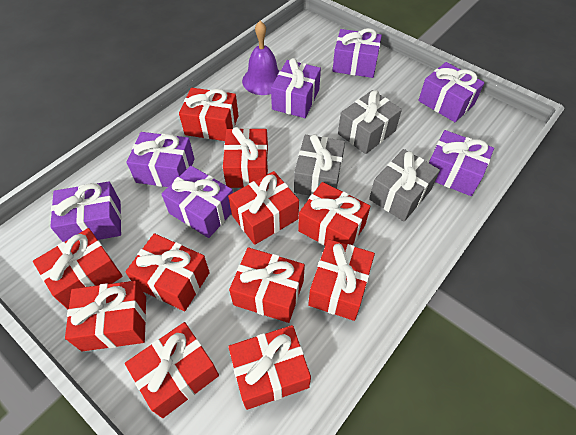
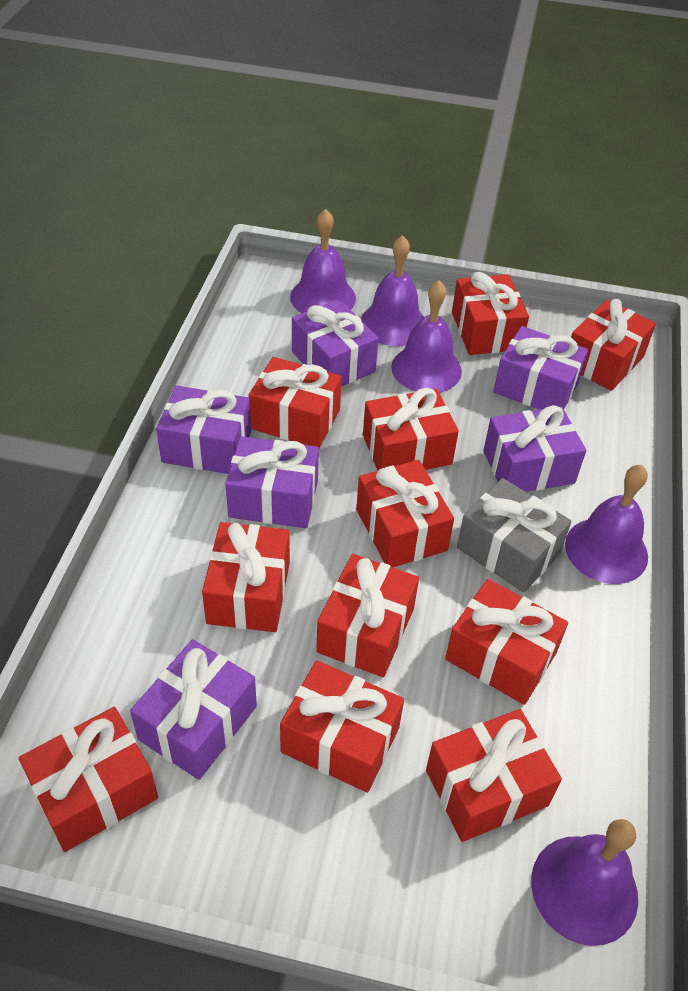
grey gift: 3 -> 1
purple bell: 1 -> 5
purple gift: 7 -> 6

